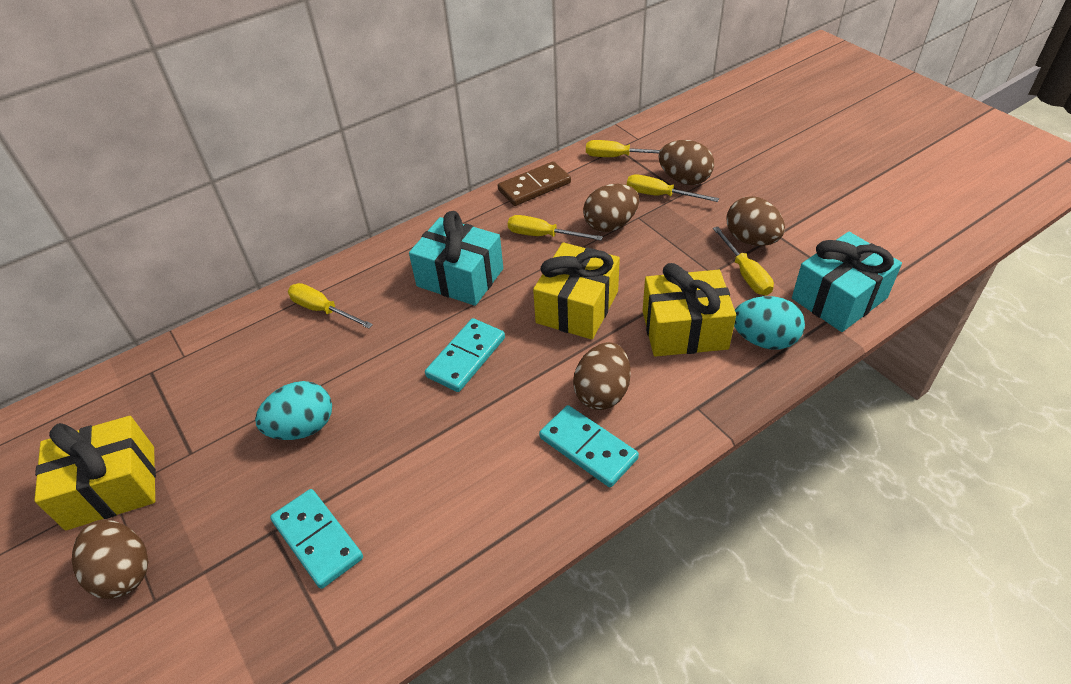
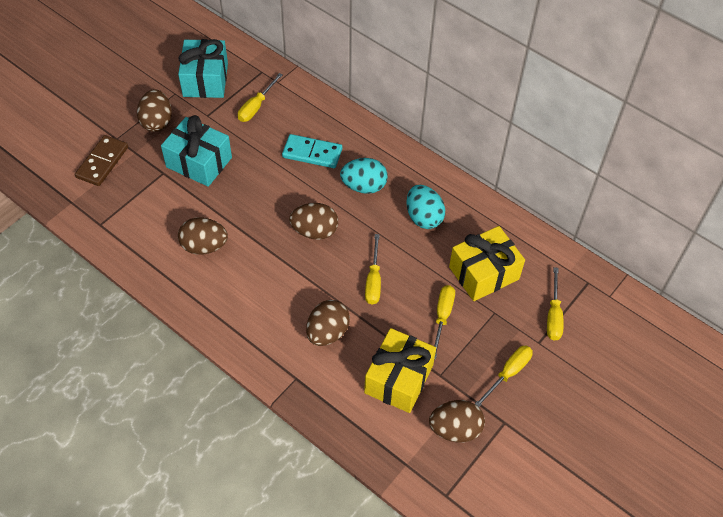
turquoise domino: 3 -> 1
yellow gift: 3 -> 2

